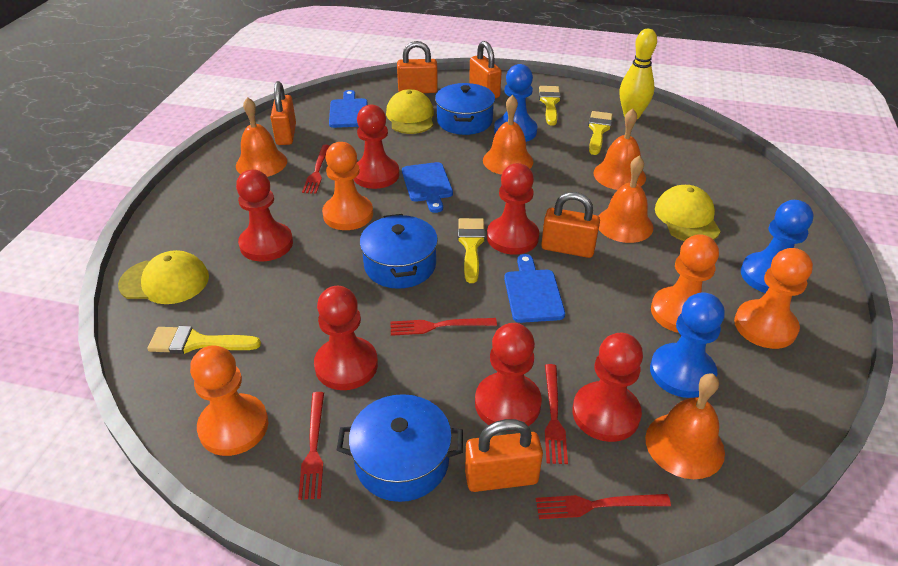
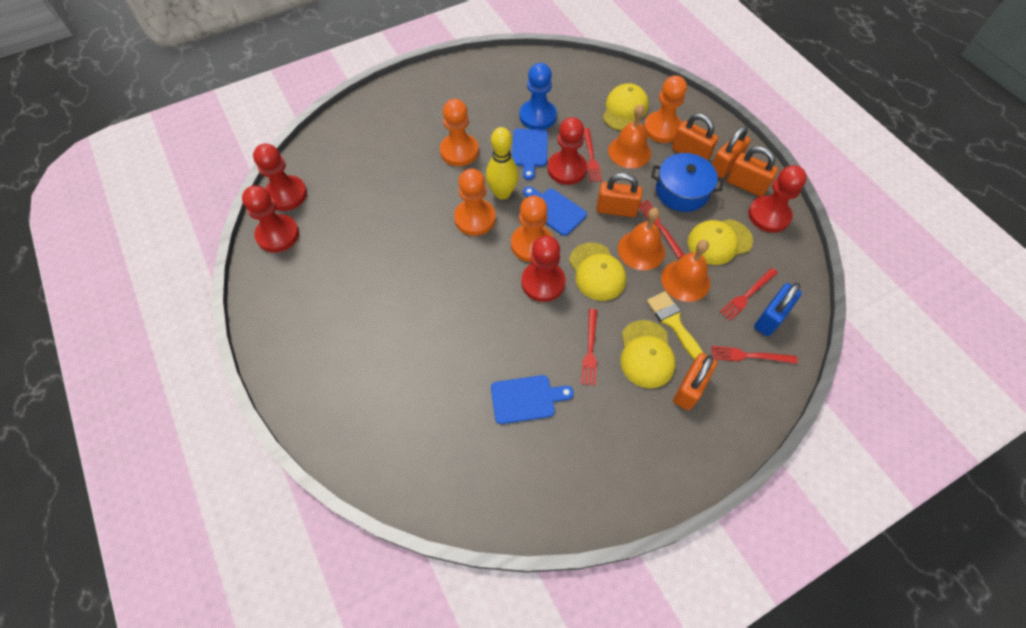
blue padlock: 0 -> 1
blue pawn: 3 -> 1
blue pot: 3 -> 1
orange bell: 5 -> 3
red pawn: 6 -> 5
yellow brush: 4 -> 1
yellow cap: 3 -> 4

